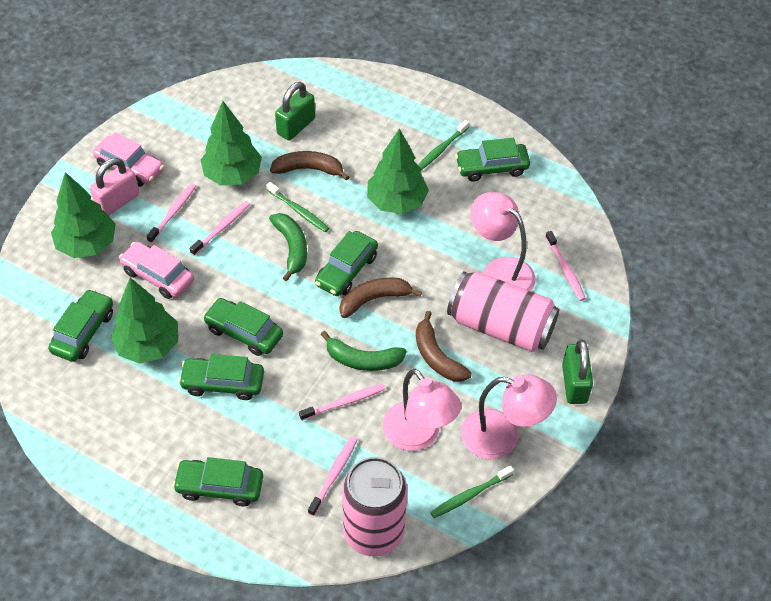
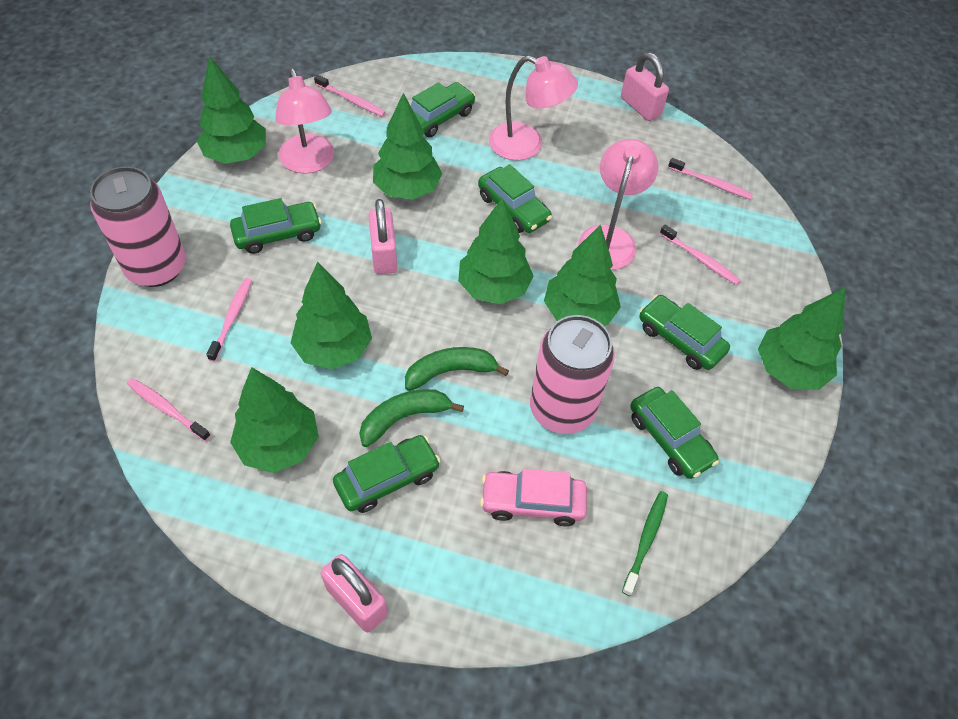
brown banana: 3 -> 0
green padlock: 2 -> 0
green toothbrush: 3 -> 1
green tree: 4 -> 7
pink car: 2 -> 1
pink padlock: 1 -> 3

